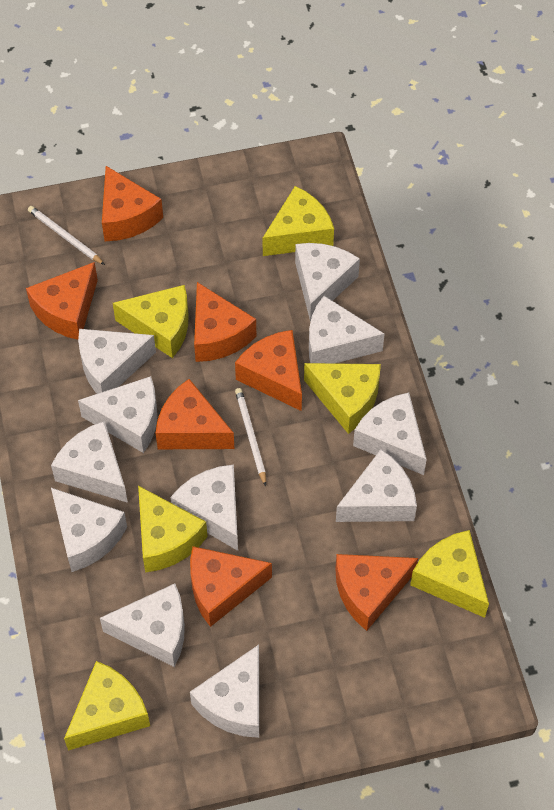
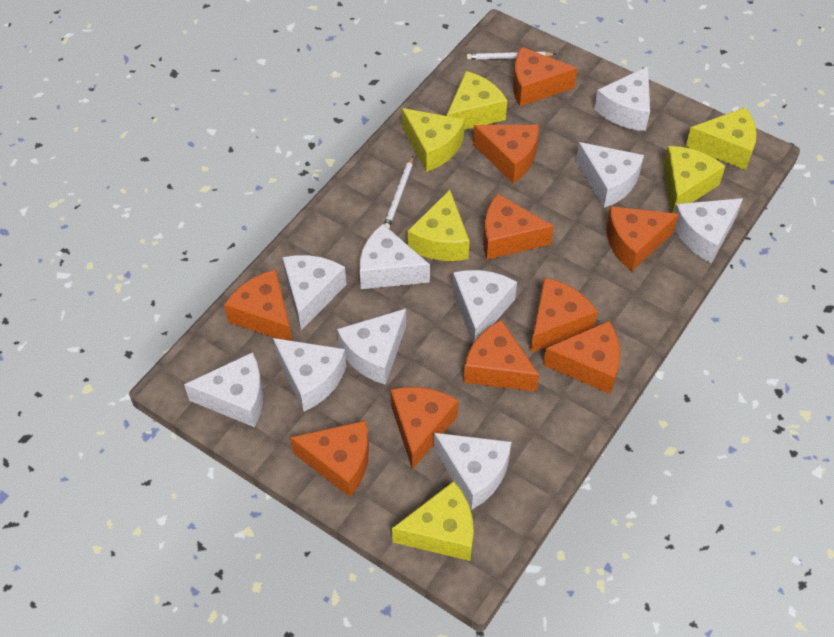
orange cheese: 7 -> 10
white cheese: 11 -> 10

